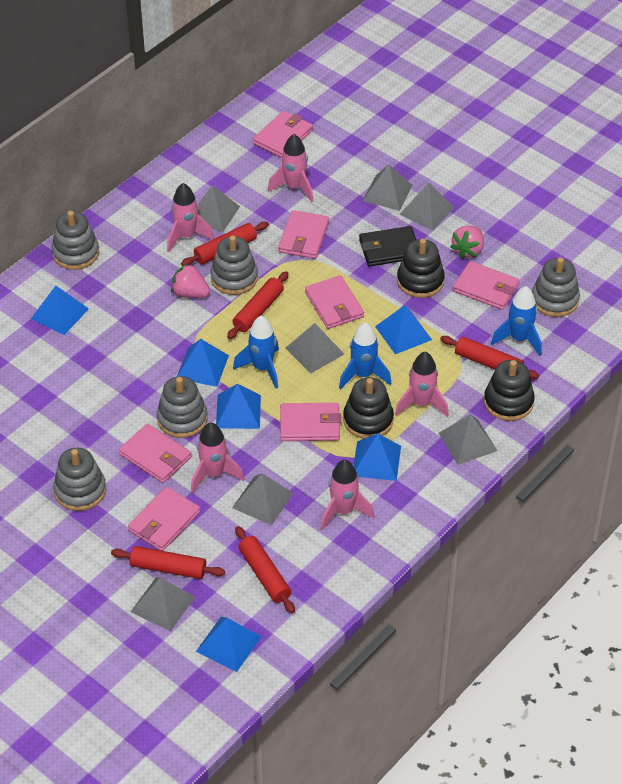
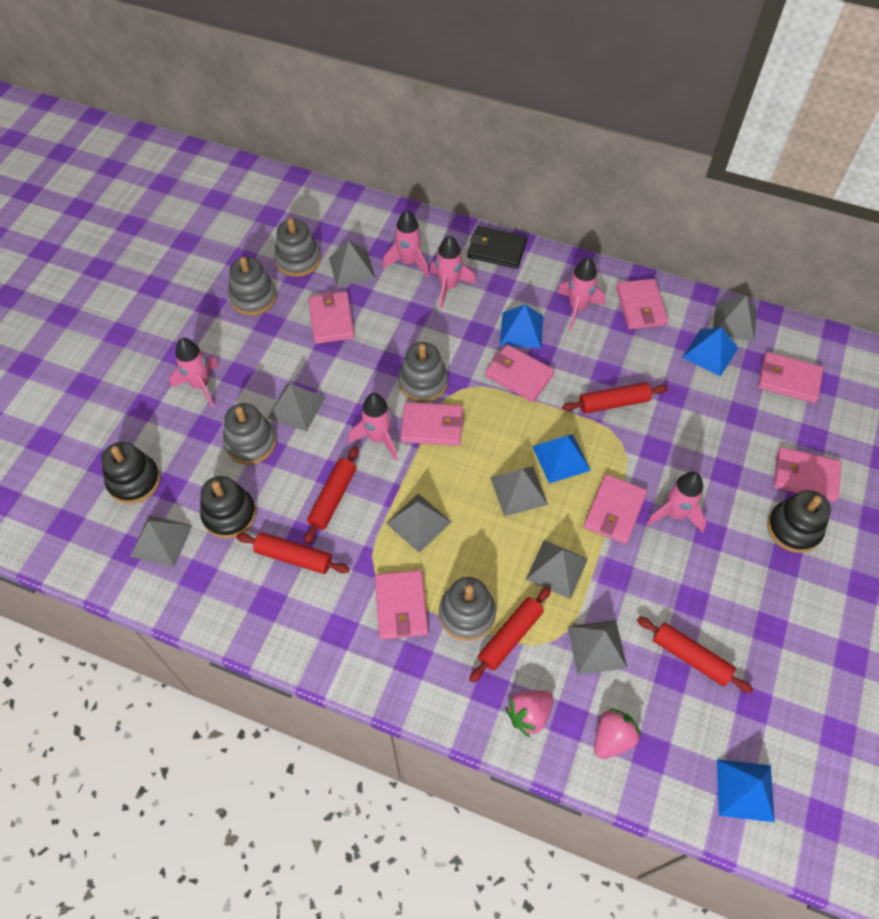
blue pyramid: 6 -> 4
blue rocket: 3 -> 0
grey pyramid: 7 -> 8
pink rocket: 5 -> 6
pink wallet: 7 -> 8

